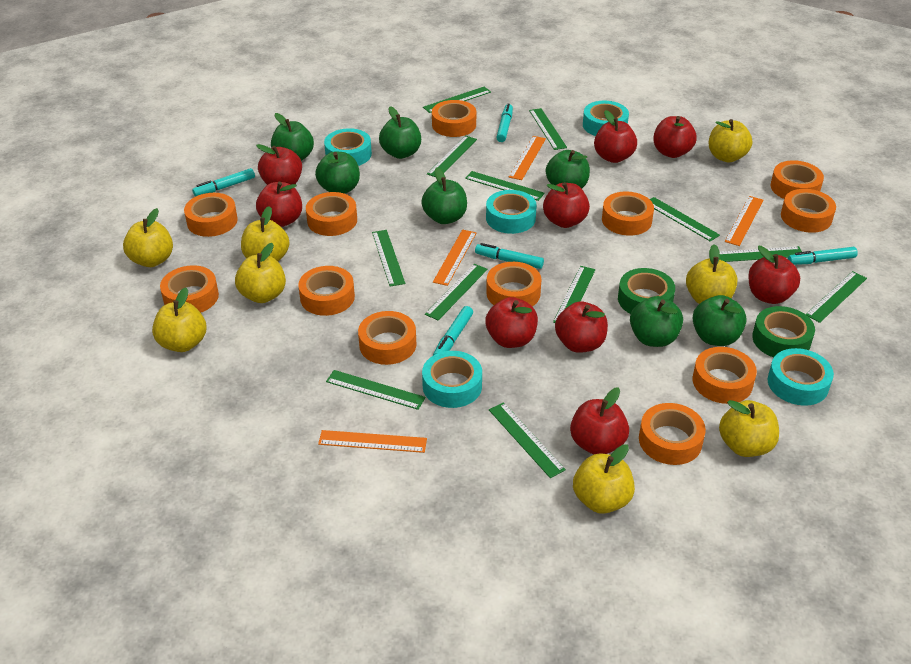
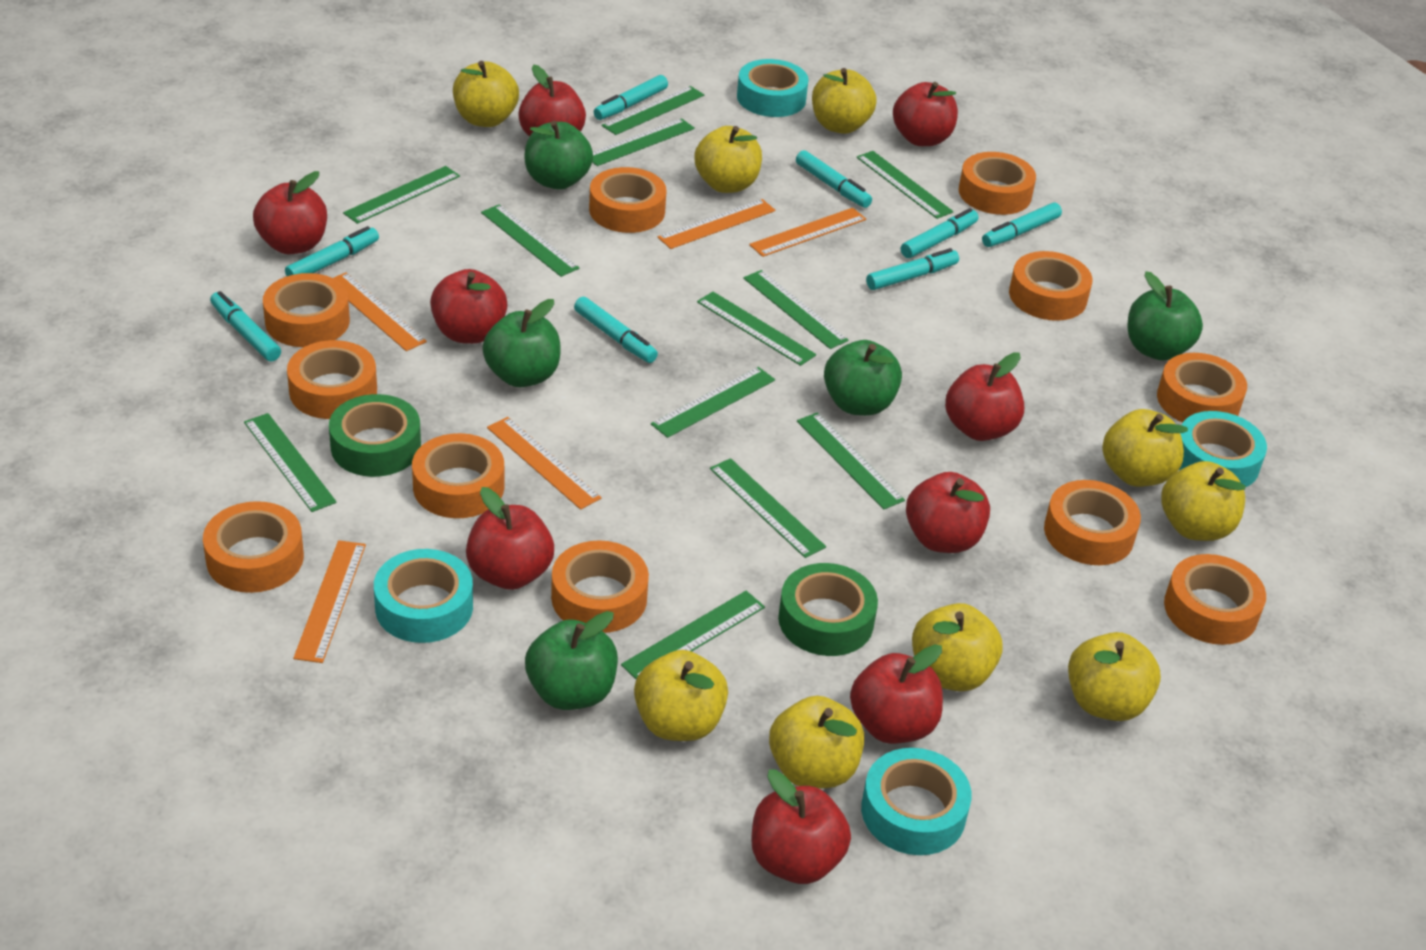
green apple: 7 -> 5
orange ruler: 4 -> 5
orange tape: 12 -> 11
turquoise marker: 5 -> 8
turquoise tape: 5 -> 4
yellow apple: 8 -> 9

